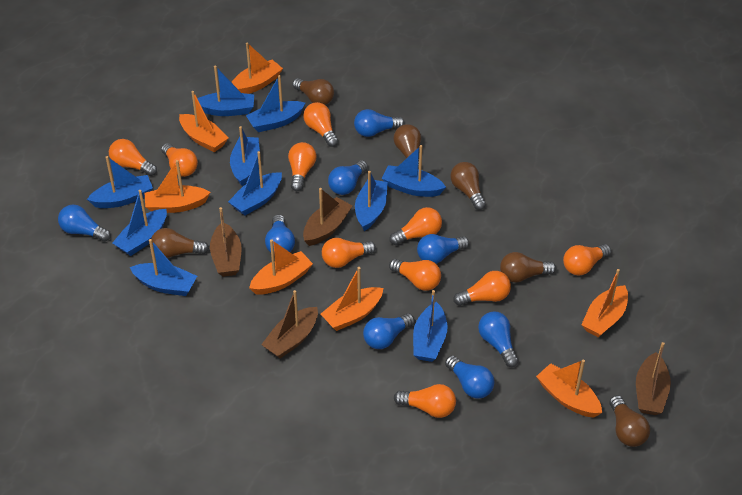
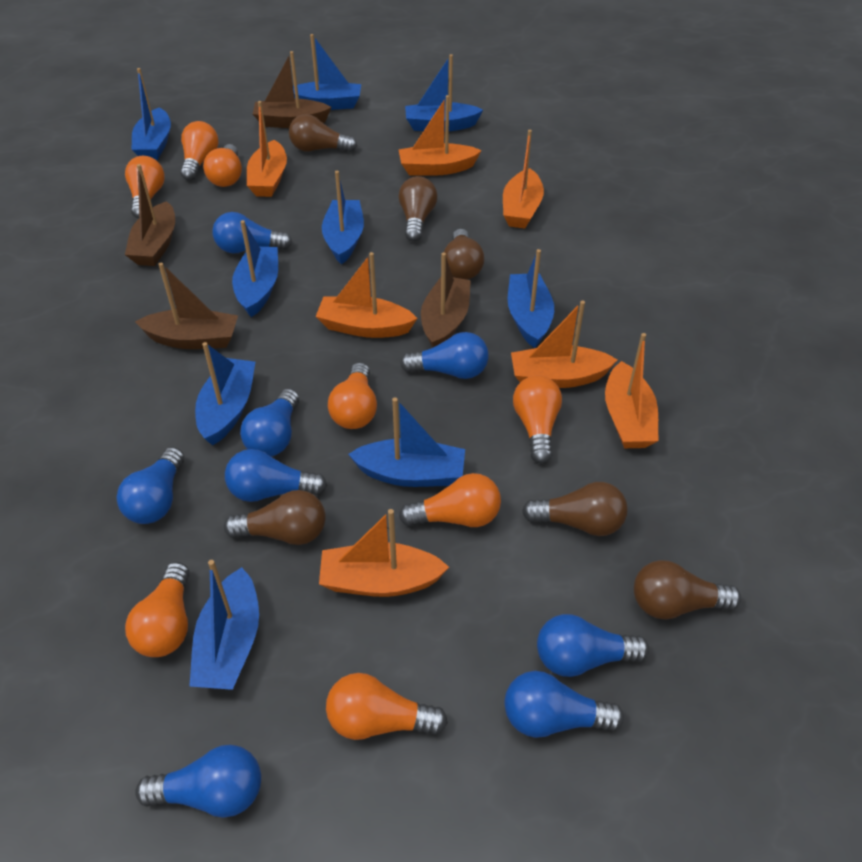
blue boat: 10 -> 9
orange light bulb: 10 -> 8

